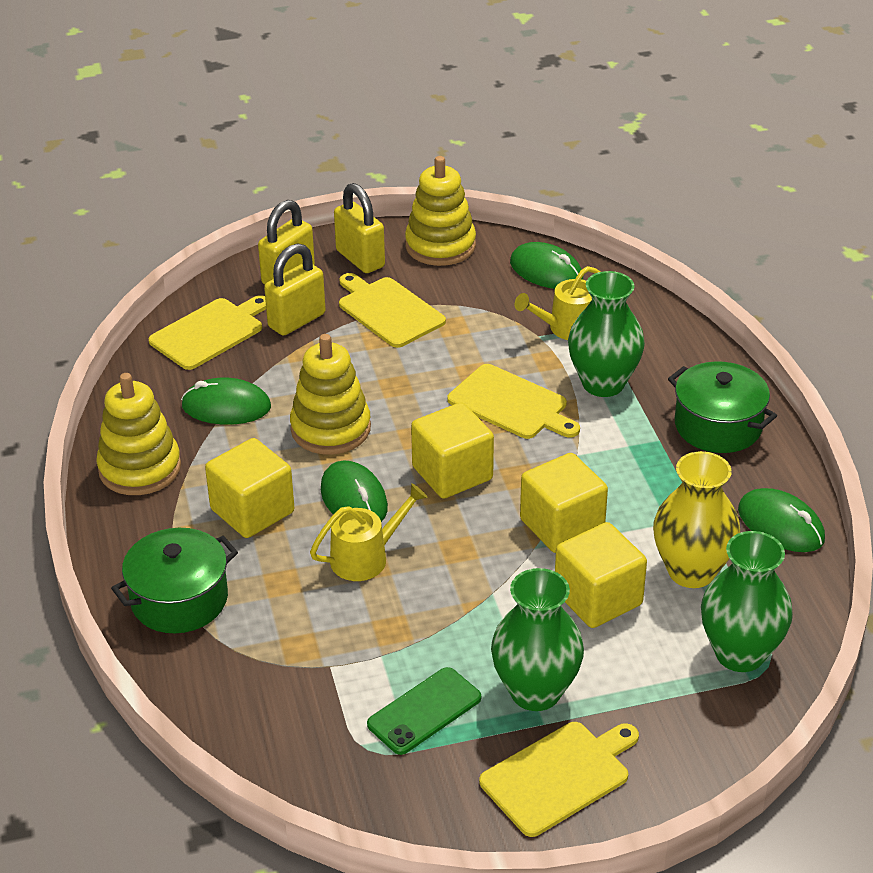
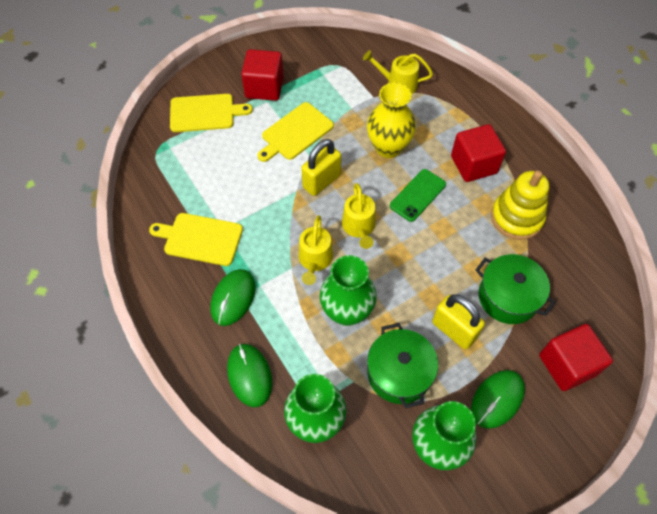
green mouse: 4 -> 3
red cube: 0 -> 3
yellow cube: 4 -> 0
yellow cutting board: 4 -> 3
yellow padlock: 3 -> 2
yellow stacking toy: 3 -> 1
yellow watering can: 2 -> 3

